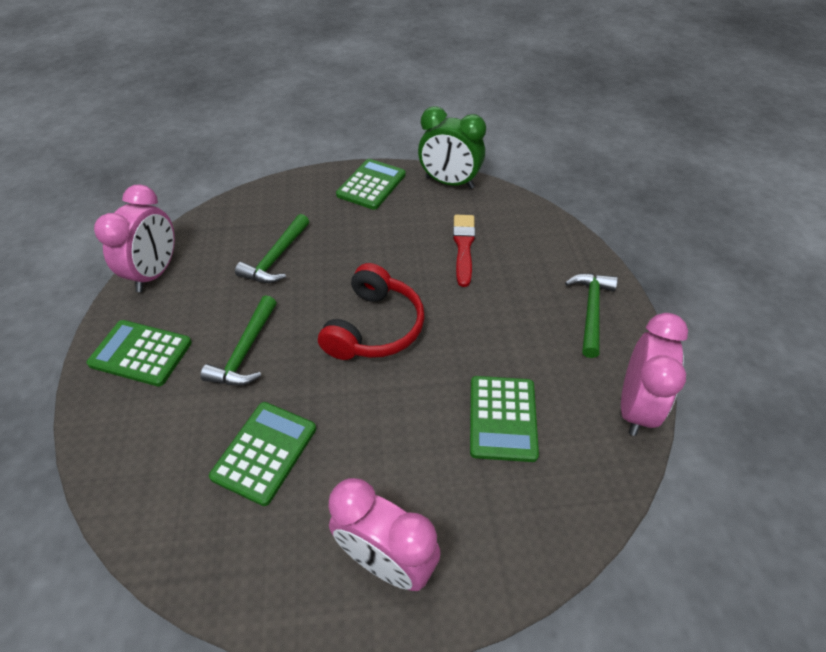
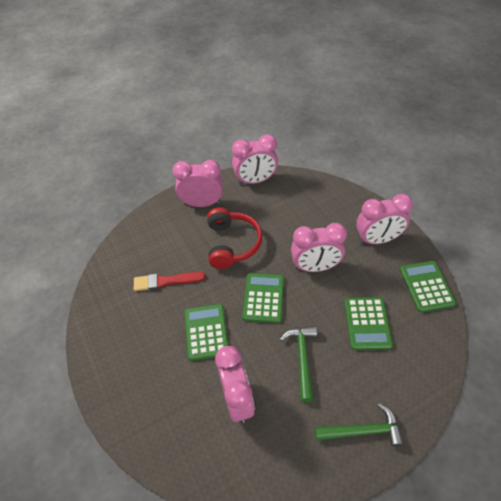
green clock: 1 -> 0
green hammer: 3 -> 2
pink clock: 3 -> 5

